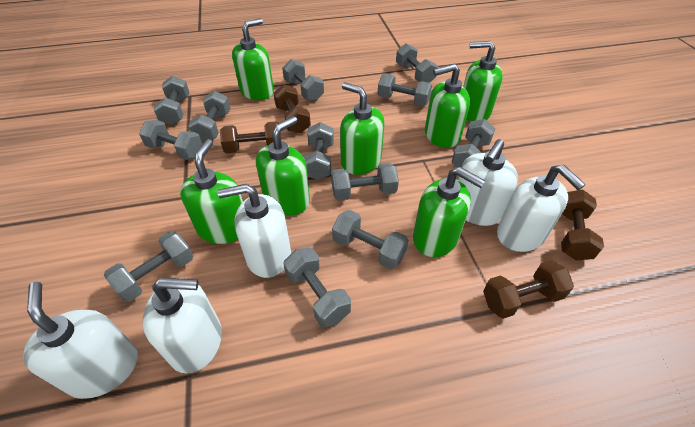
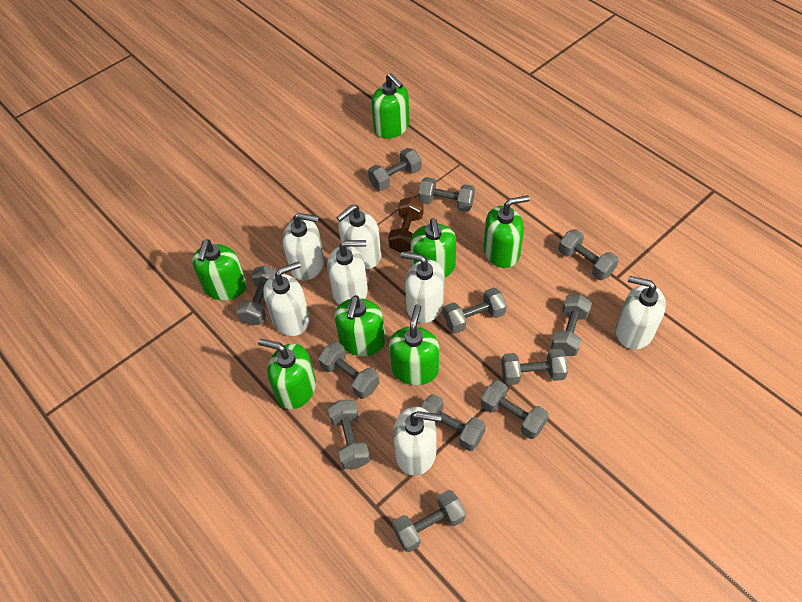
brown dumbbell: 4 -> 1
white soap dispenser: 5 -> 7

